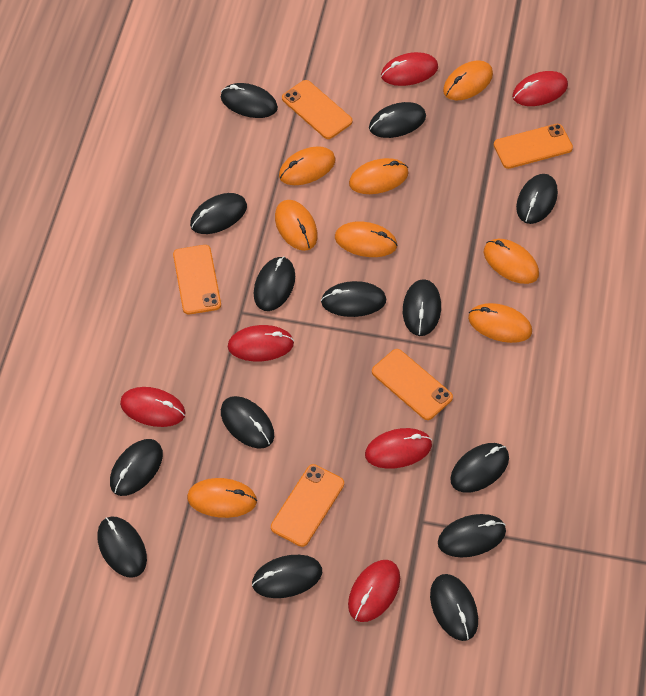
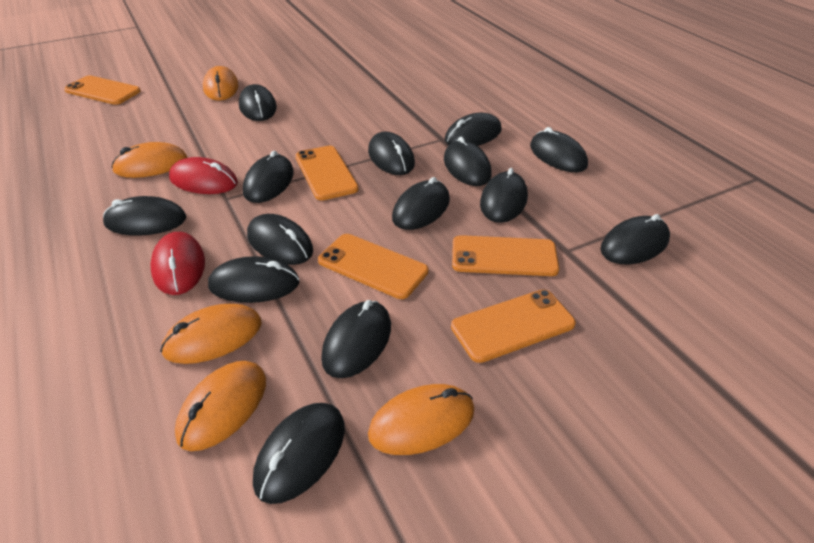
orange mouse: 8 -> 5
red mouse: 6 -> 2

